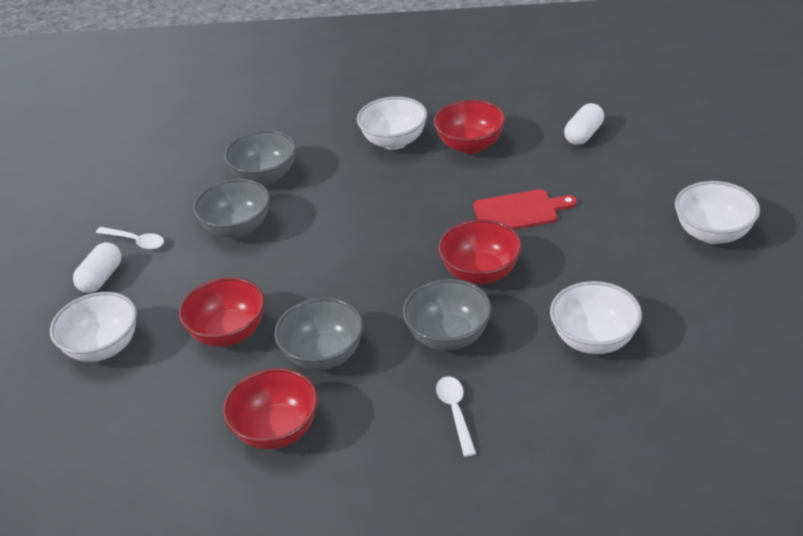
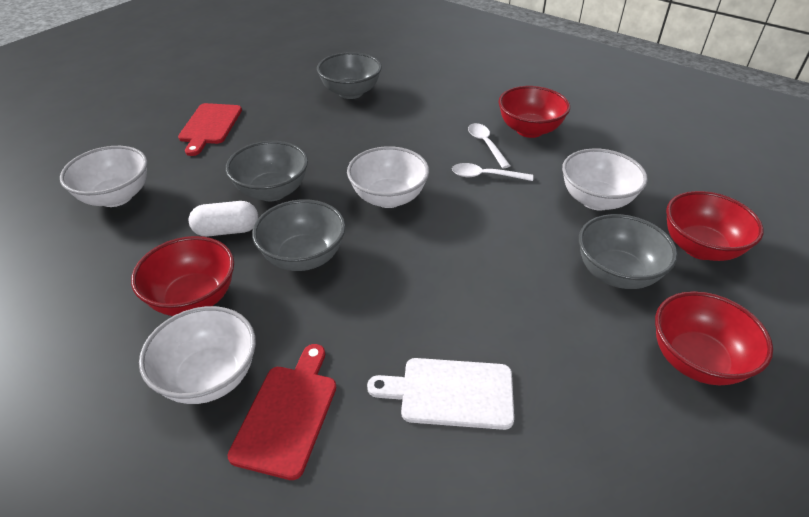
red cutting board: 1 -> 2
white capsule: 2 -> 1
white cutting board: 0 -> 1

